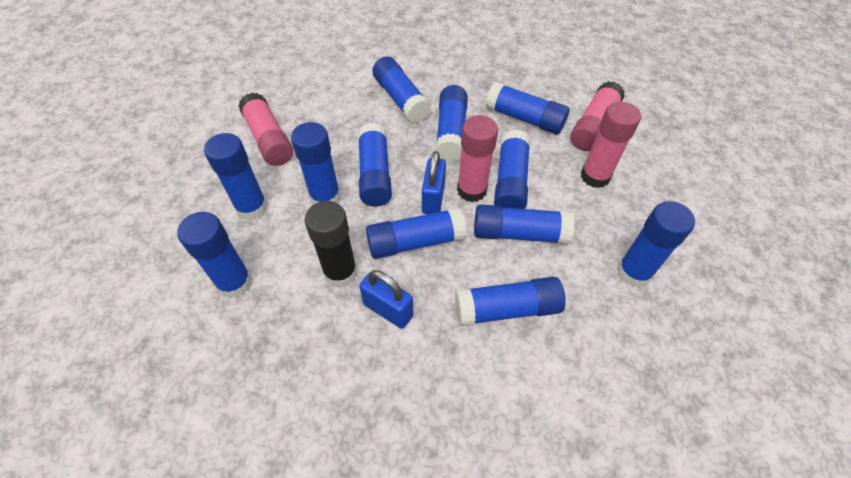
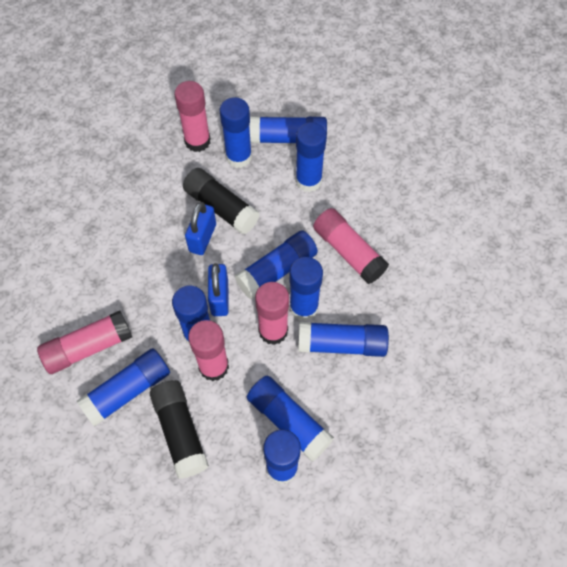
black glue stick: 1 -> 2
blue glue stick: 12 -> 10
pink glue stick: 4 -> 5

